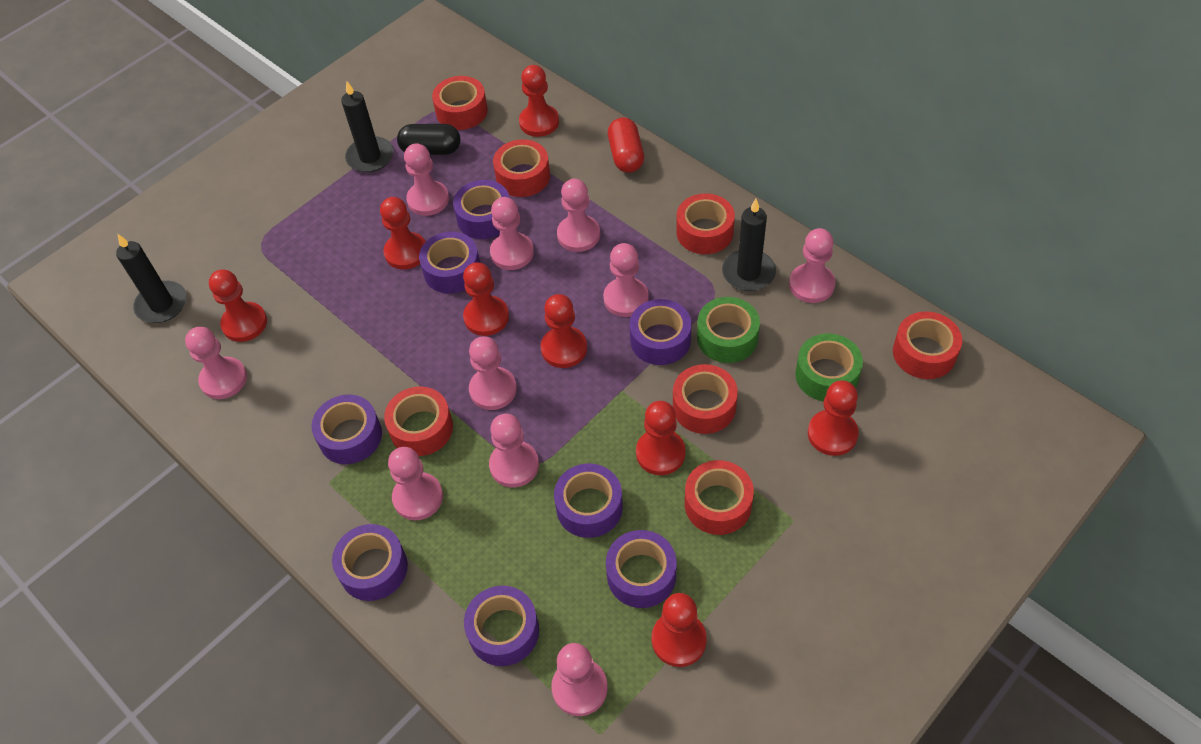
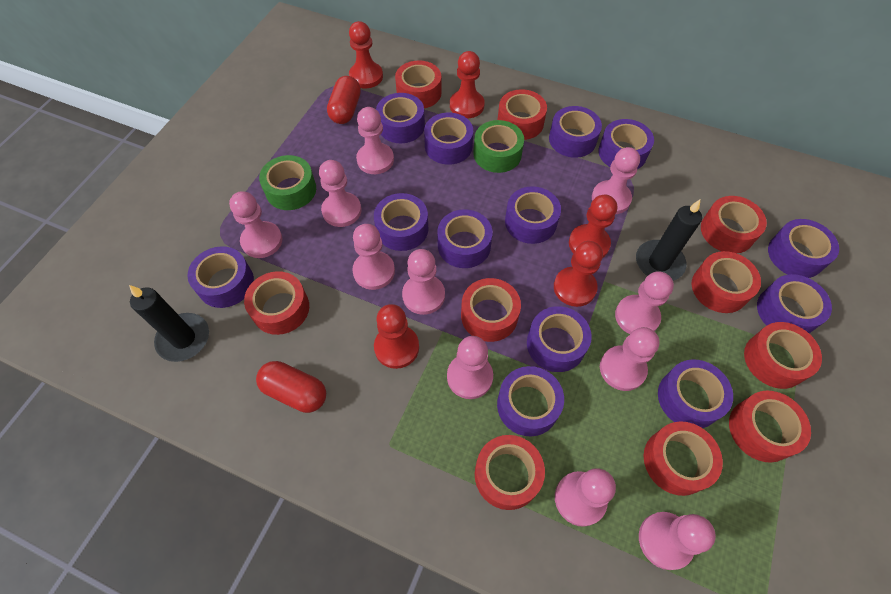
black candle: 3 -> 2
black capsule: 1 -> 0
pink pawn: 10 -> 11
purple tape: 8 -> 13
red capsule: 1 -> 2
red pawn: 8 -> 5
red tape: 7 -> 10

